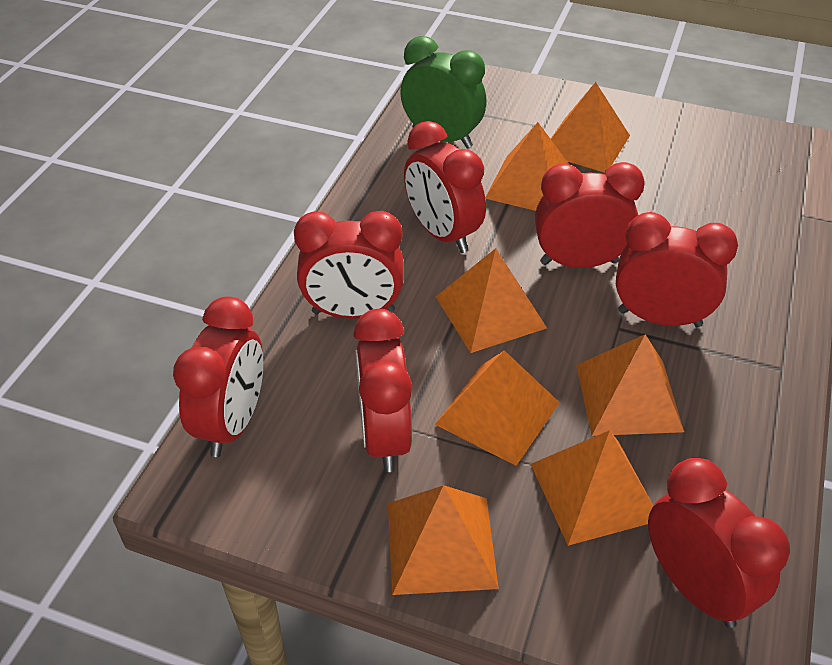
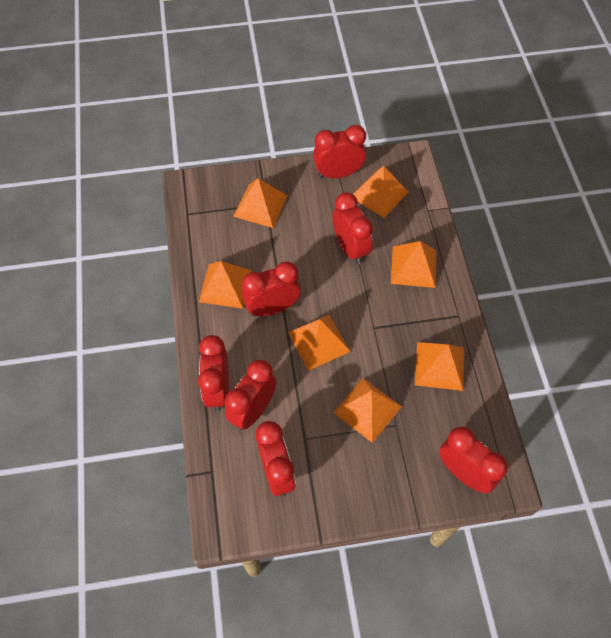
green clock: 1 -> 0

